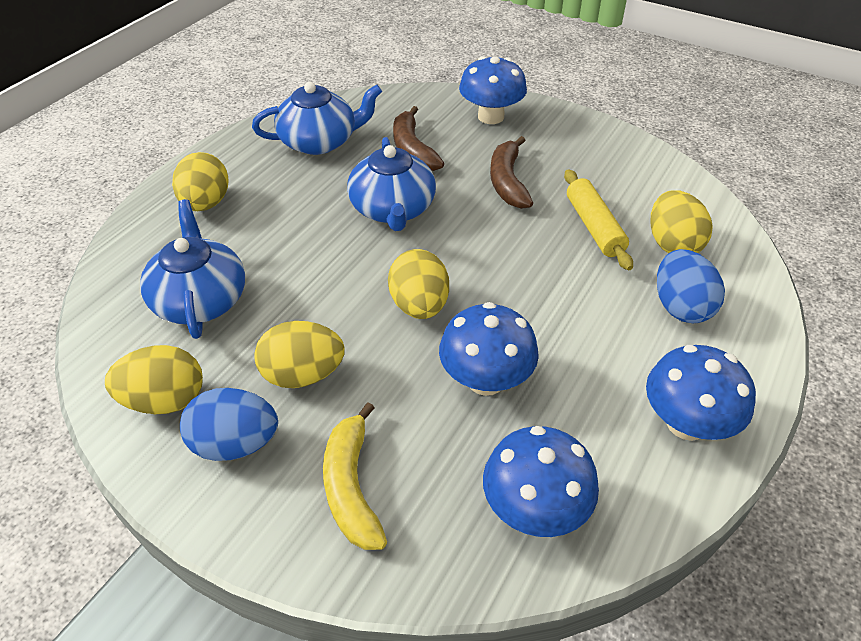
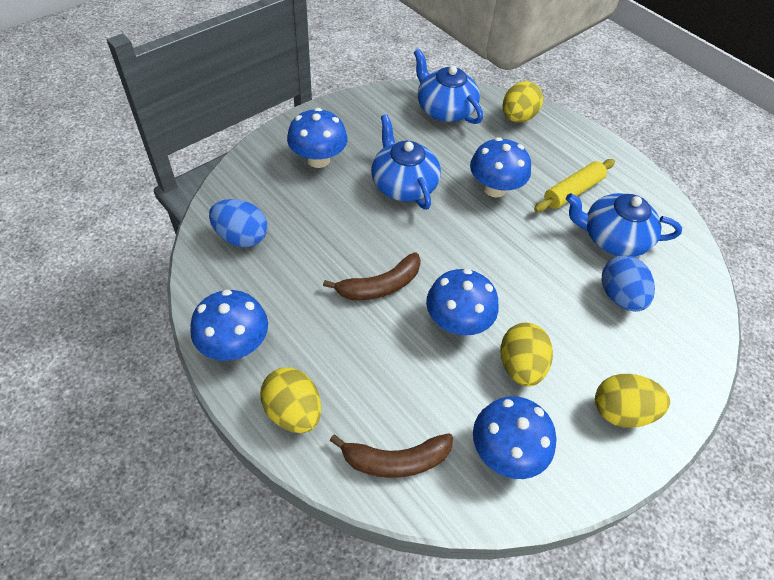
blue mushroom: 4 -> 5
yellow banana: 1 -> 0
yellow egg: 5 -> 4

